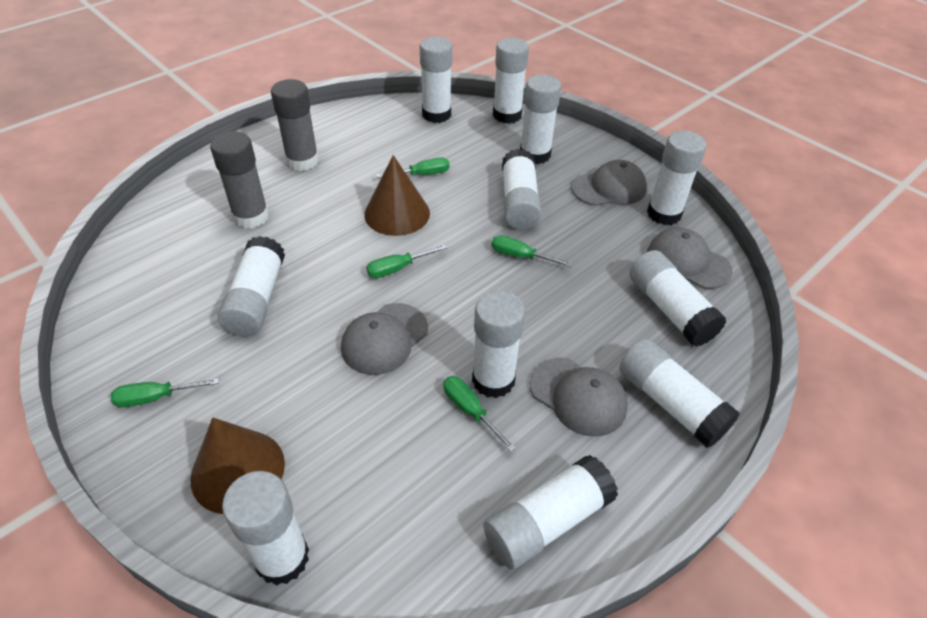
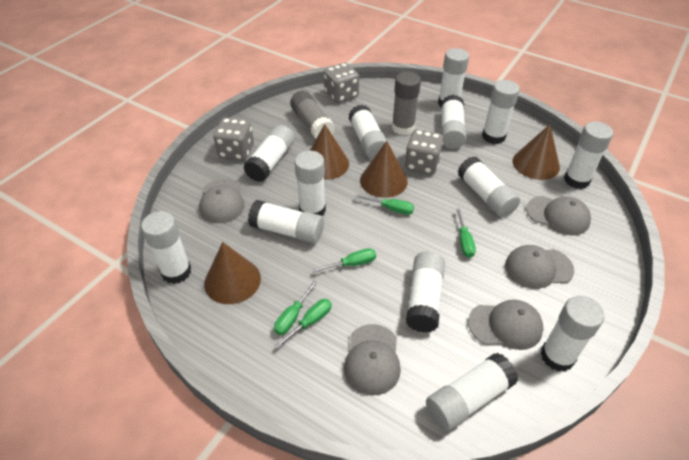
brown cone: 2 -> 4
grey cap: 4 -> 5
grey dice: 0 -> 3
white glue stick: 11 -> 13

